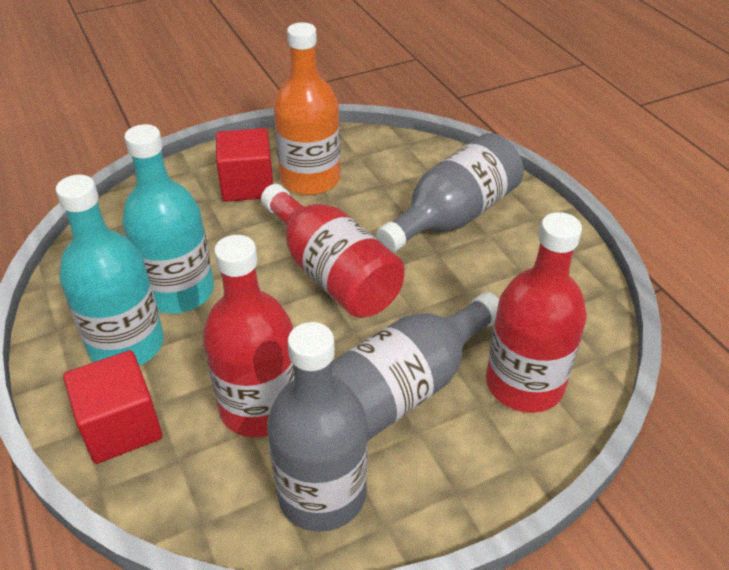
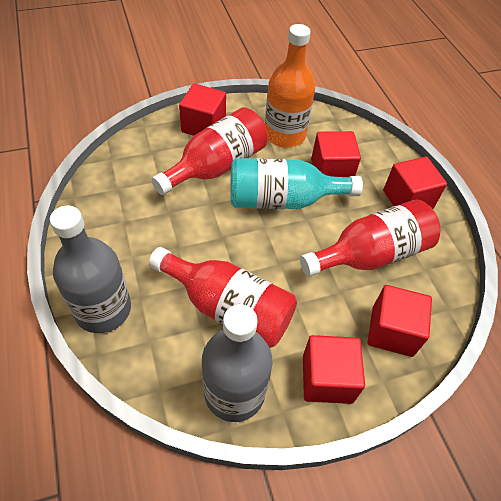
grey bottle: 3 -> 2
red cube: 2 -> 5
turquoise bottle: 2 -> 1

